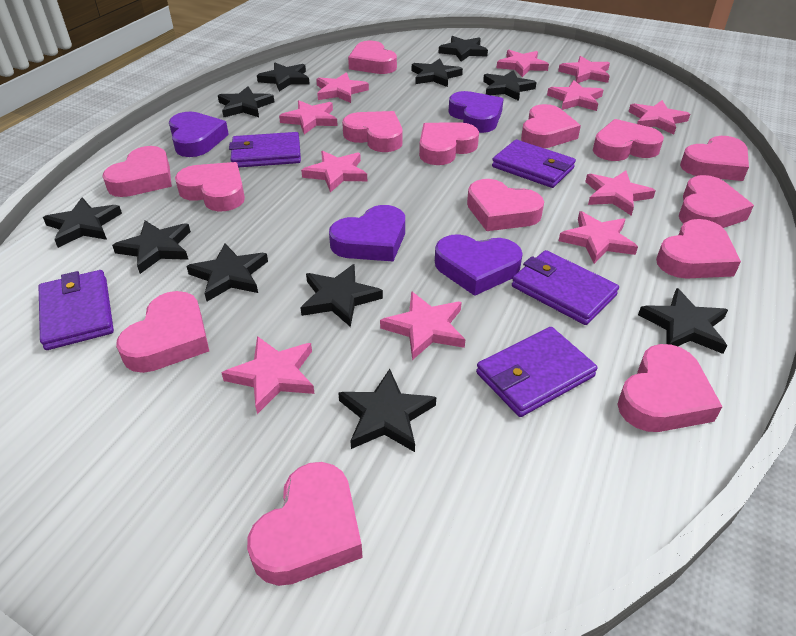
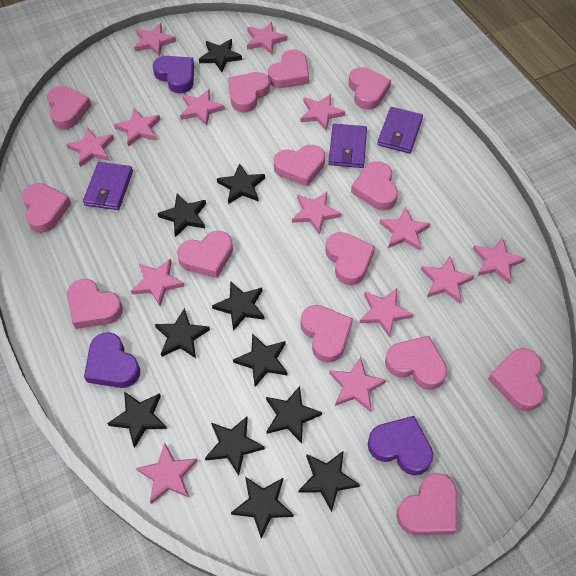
pink star: 11 -> 14
purple heart: 4 -> 3
purple wallet: 5 -> 3

